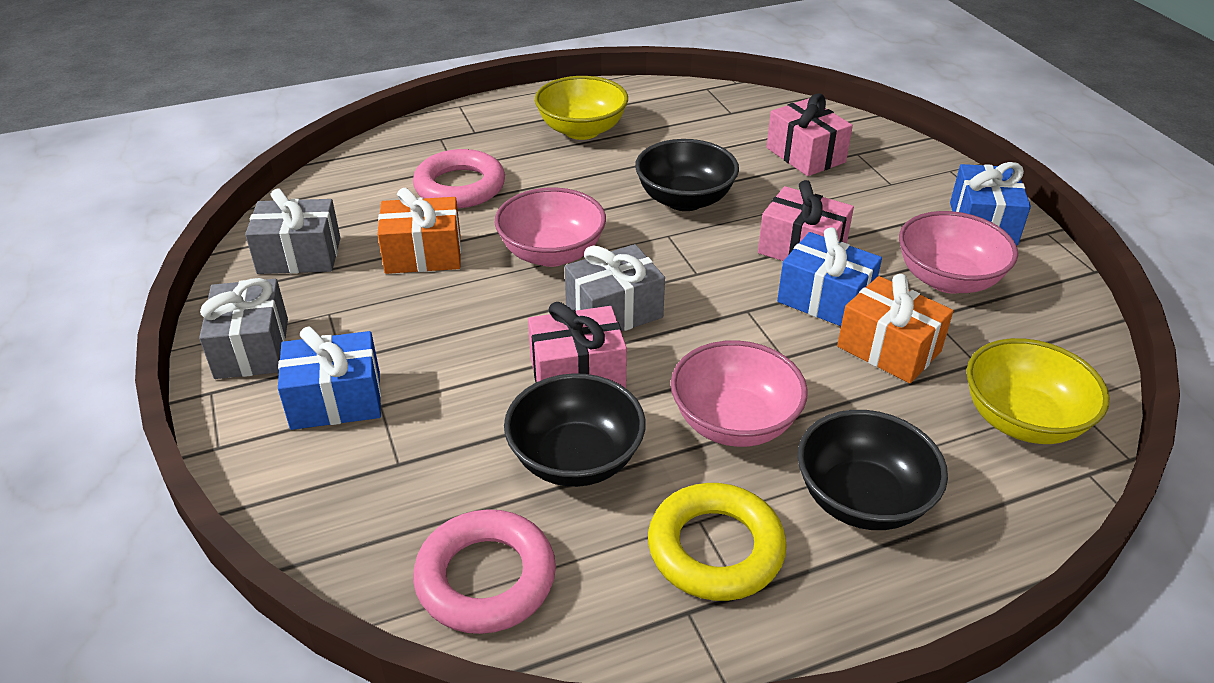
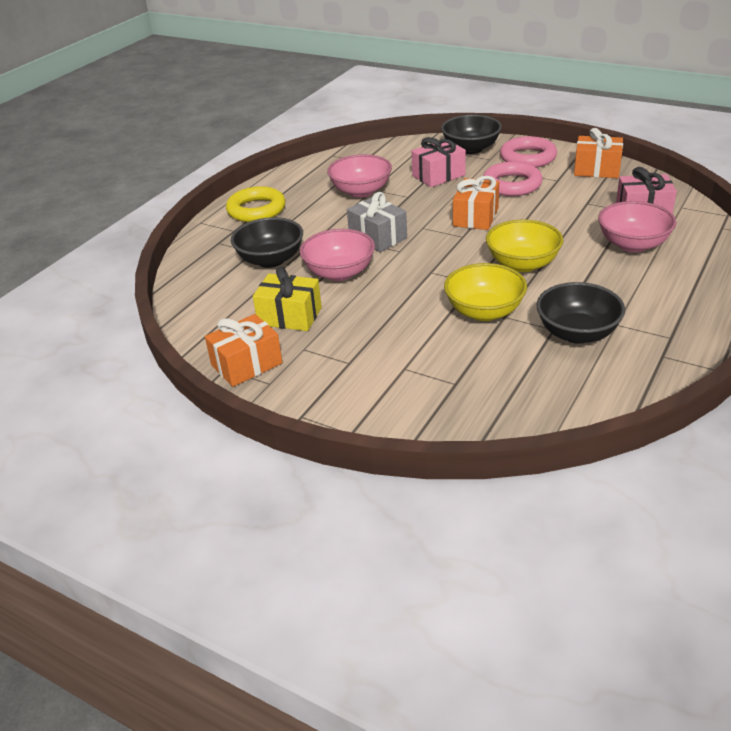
blue gift: 3 -> 0
grey gift: 3 -> 1
orange gift: 2 -> 3
pink gift: 3 -> 2
yellow gift: 0 -> 1

